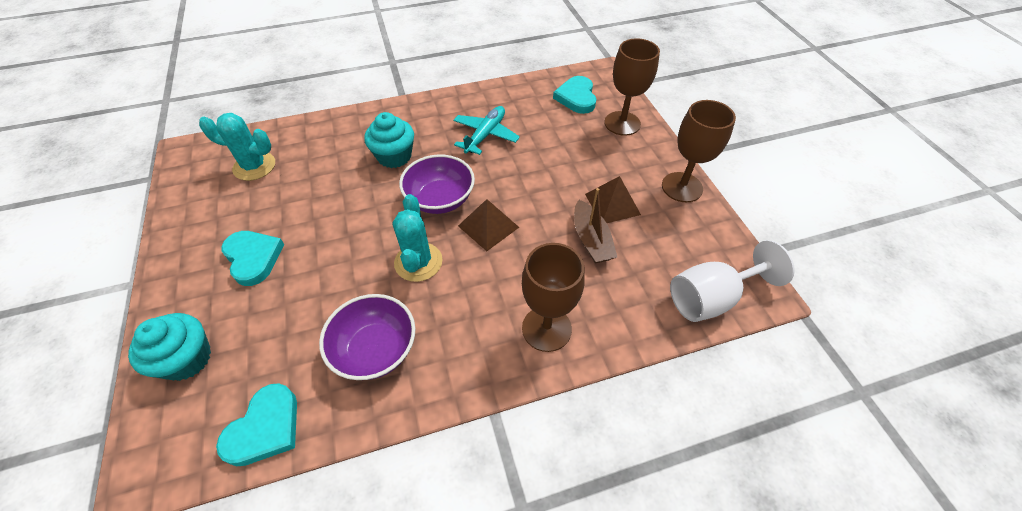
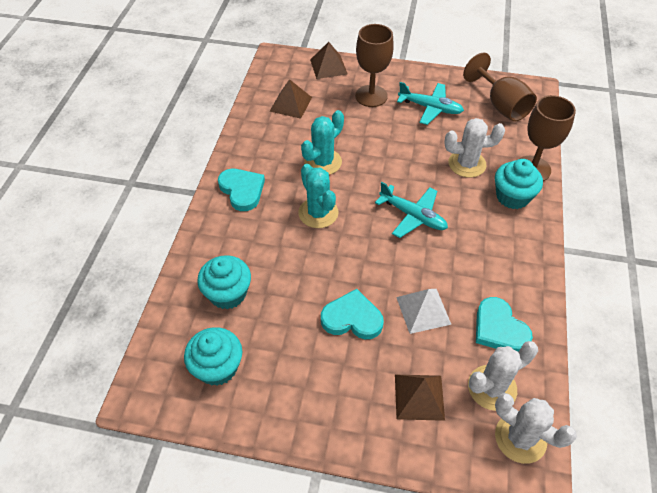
brown boat: 1 -> 0
brown pyramid: 2 -> 3
purple bowl: 2 -> 0
turquoise cupcake: 2 -> 3
turquoise plane: 1 -> 2
white cactus: 0 -> 3
white goblet: 1 -> 0
white pyramid: 0 -> 1

